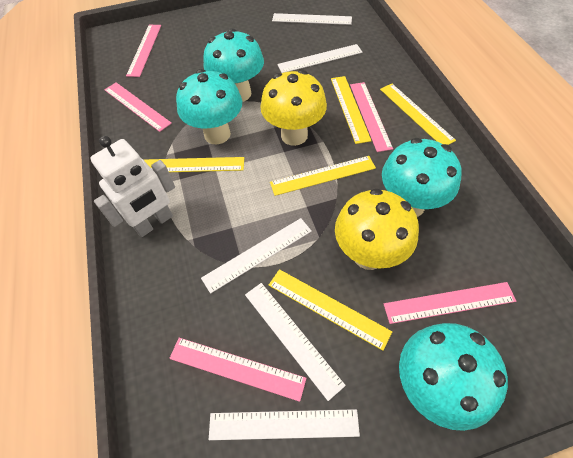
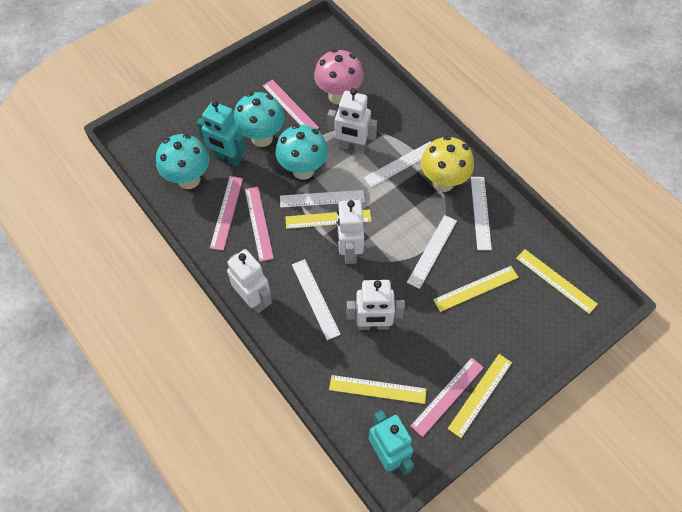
pink mushroom: 0 -> 1
pink ruler: 5 -> 4
turquoise mushroom: 4 -> 3
turquoise robot: 0 -> 2
white robot: 1 -> 4
yellow mushroom: 2 -> 1

